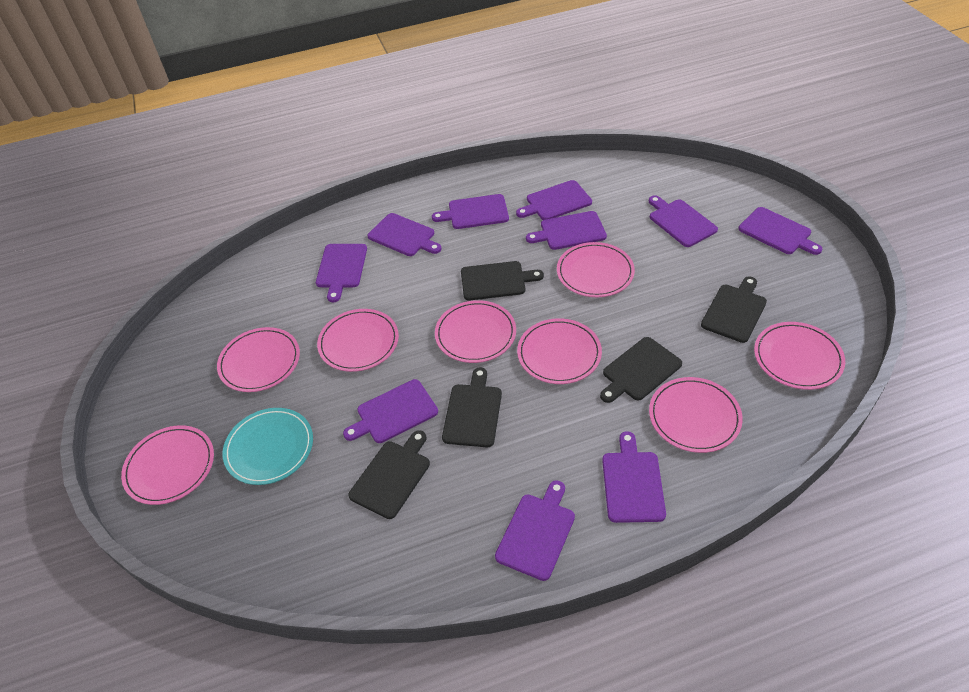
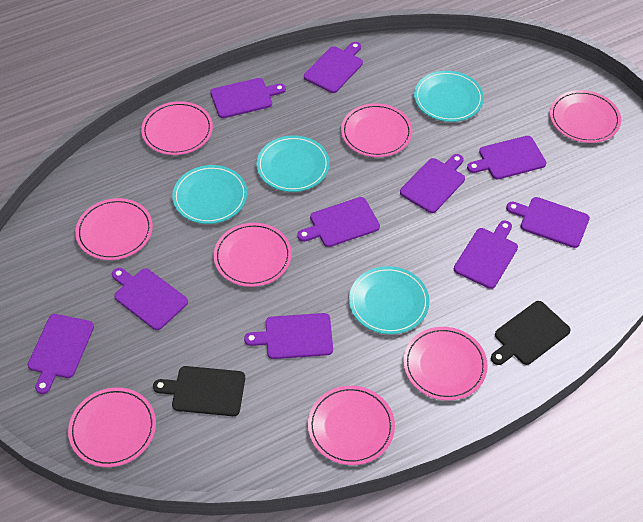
black cutting board: 5 -> 2
turquoise plate: 1 -> 4

